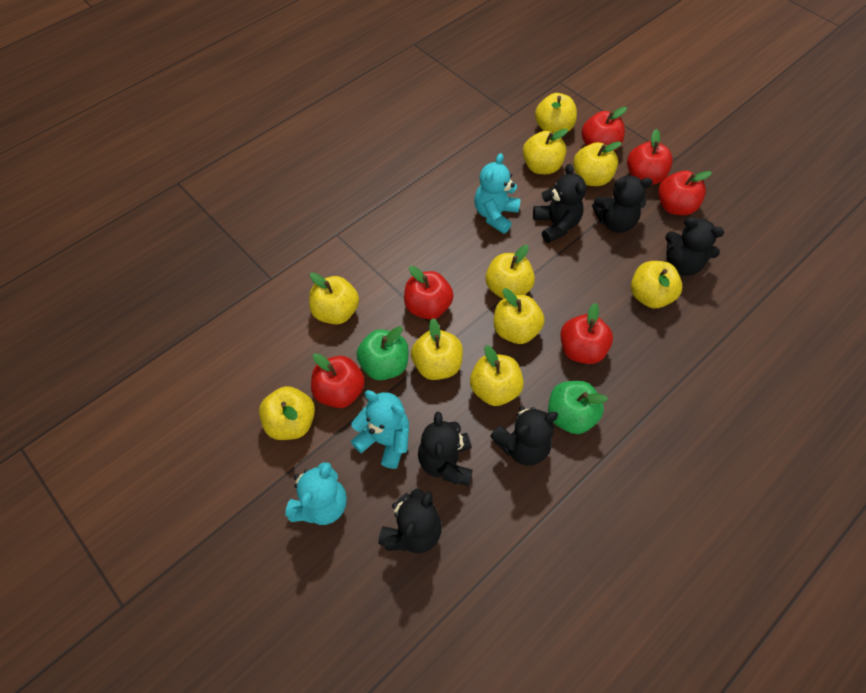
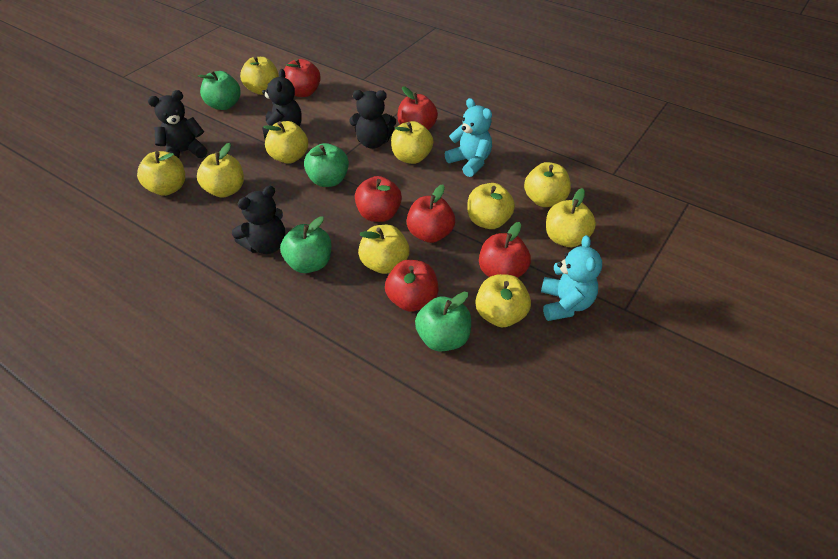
black teddy bear: 6 -> 4
green apple: 2 -> 4
turquoise teddy bear: 3 -> 2

